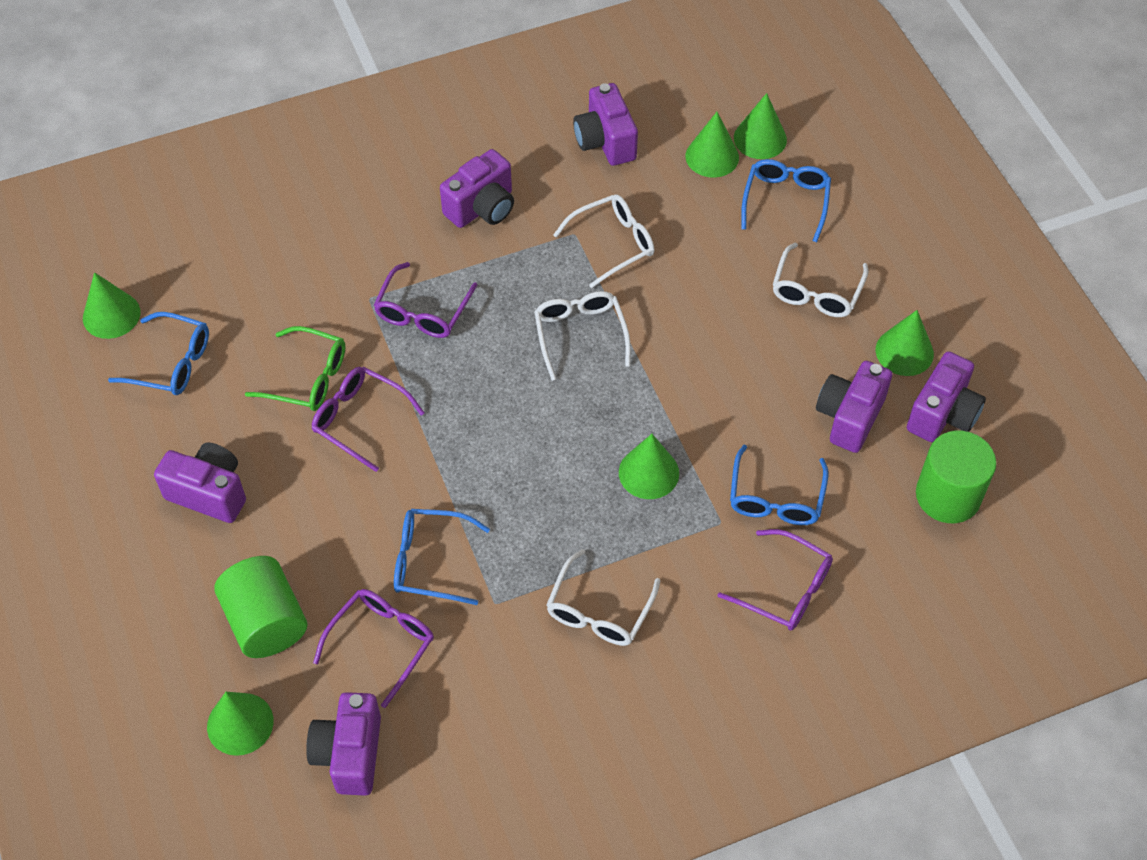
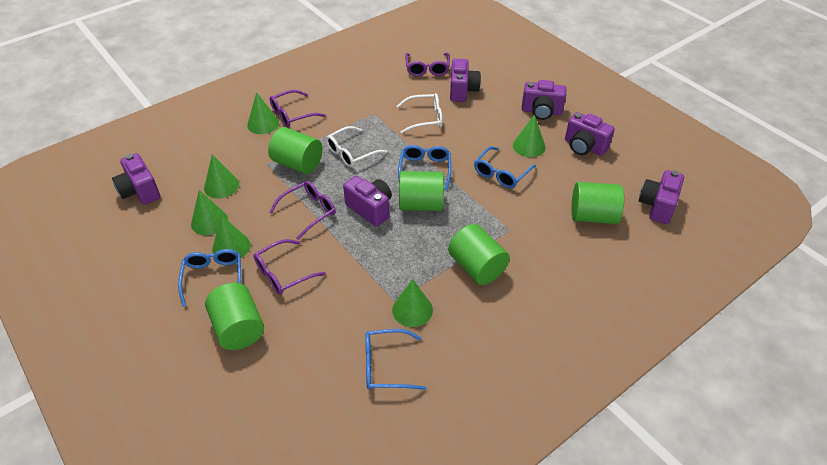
green cylinder: 2 -> 5
green glasses: 1 -> 0
white glasses: 4 -> 2

